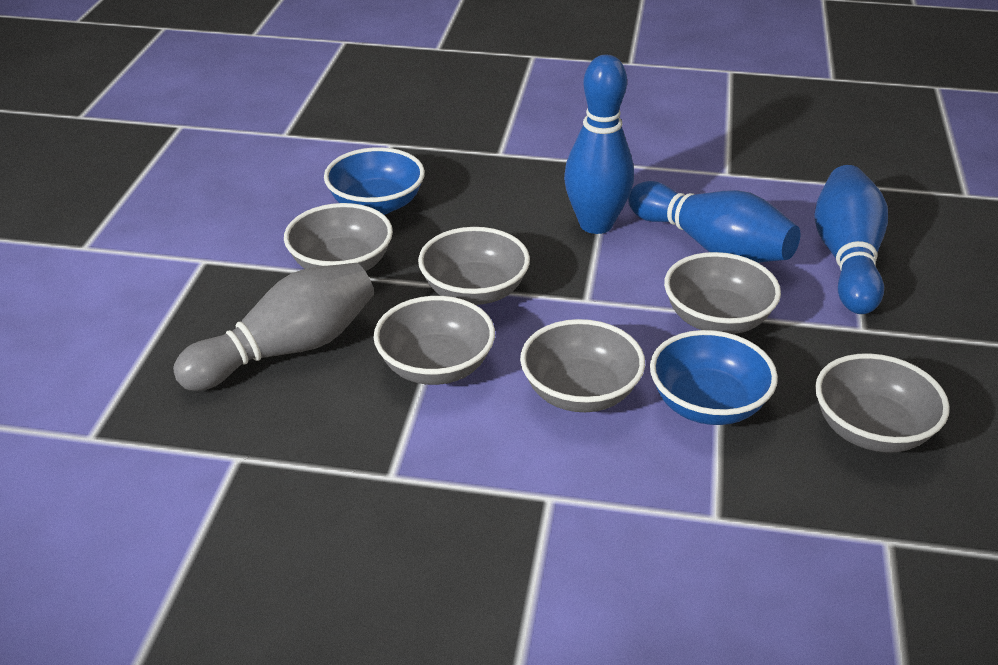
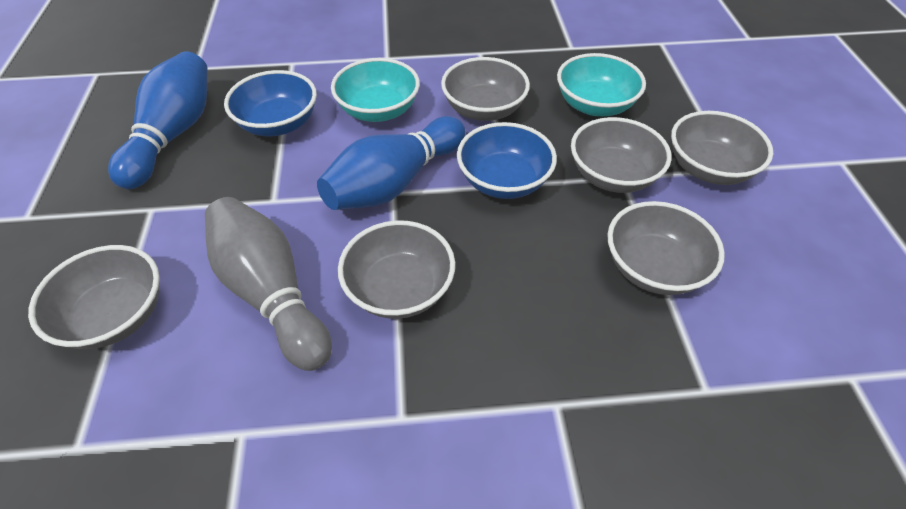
blue bowling pin: 3 -> 2
turquoise bowl: 0 -> 2

